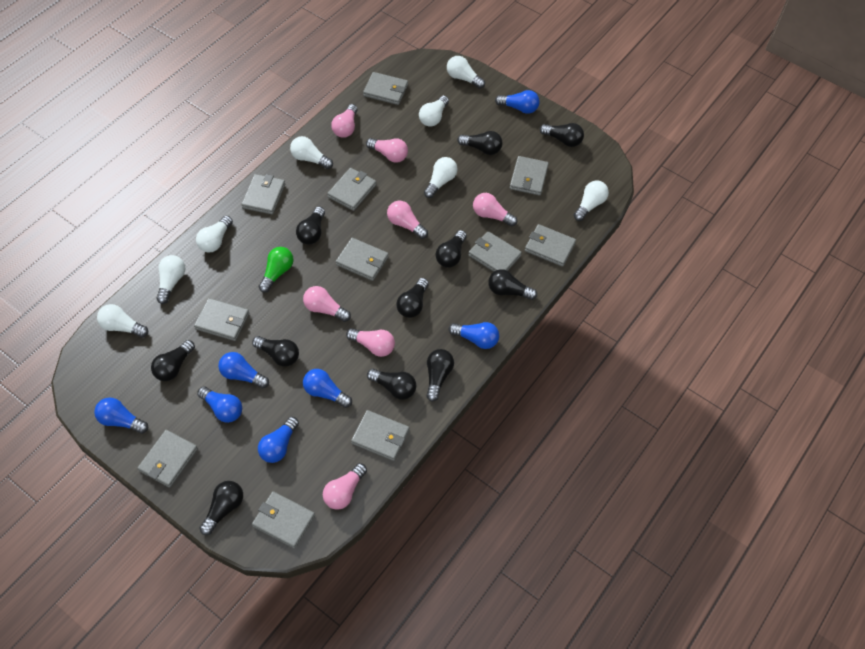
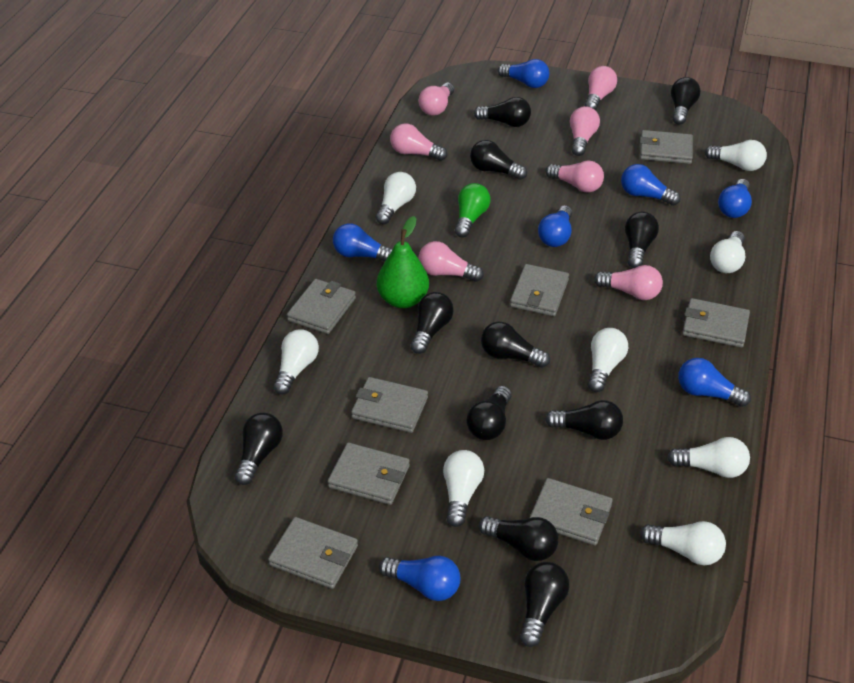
green pear: 0 -> 1
grey wallet: 11 -> 8

